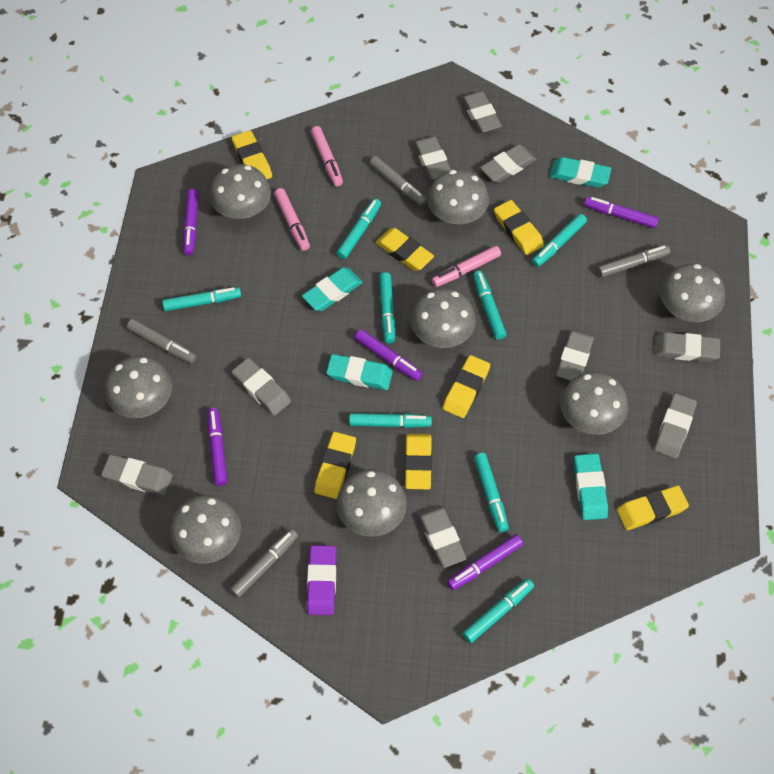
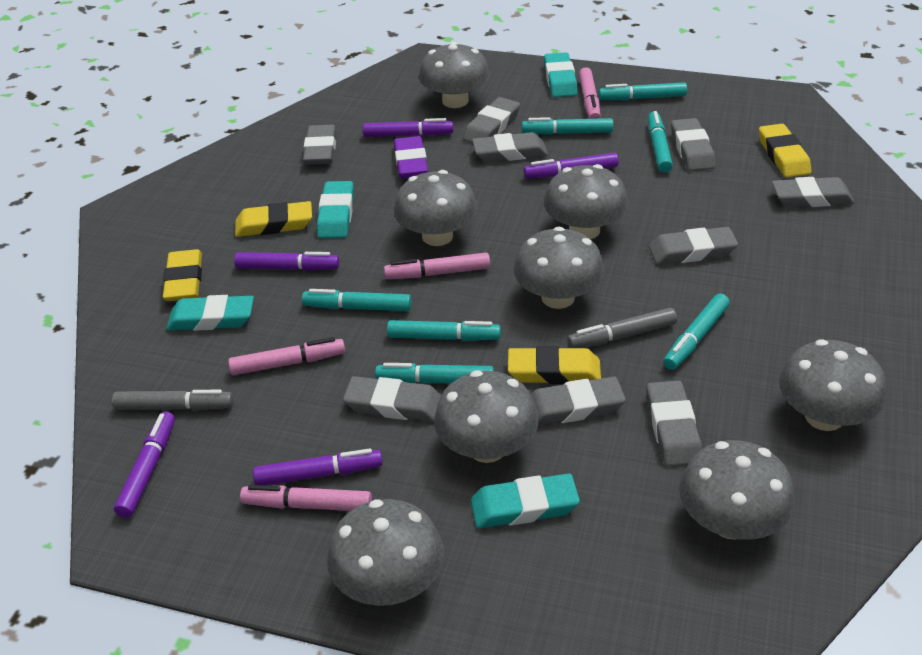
grey marker: 4 -> 2
pink marker: 3 -> 4
turquoise marker: 8 -> 7
yellow eraser: 7 -> 4

